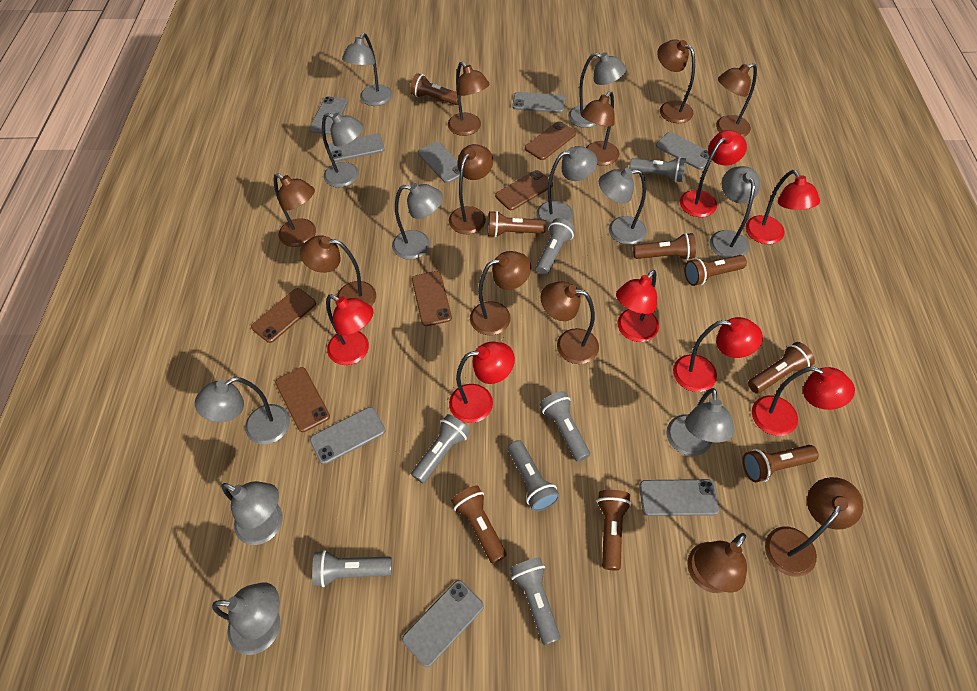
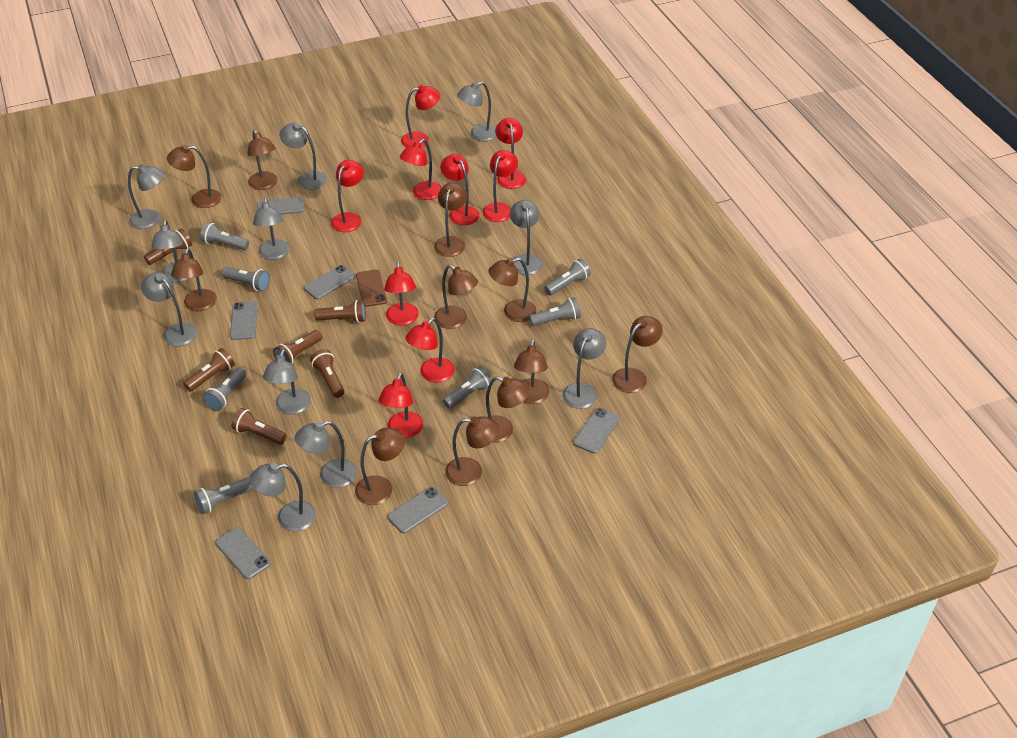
brown flashlight: 8 -> 6
brown phone: 5 -> 1
grey phone: 8 -> 6
red lamp: 7 -> 9

